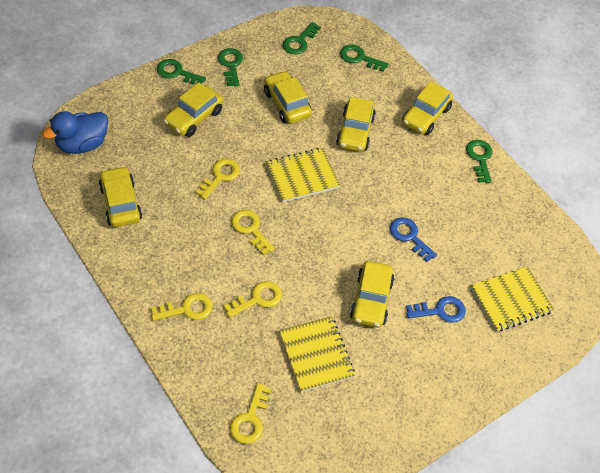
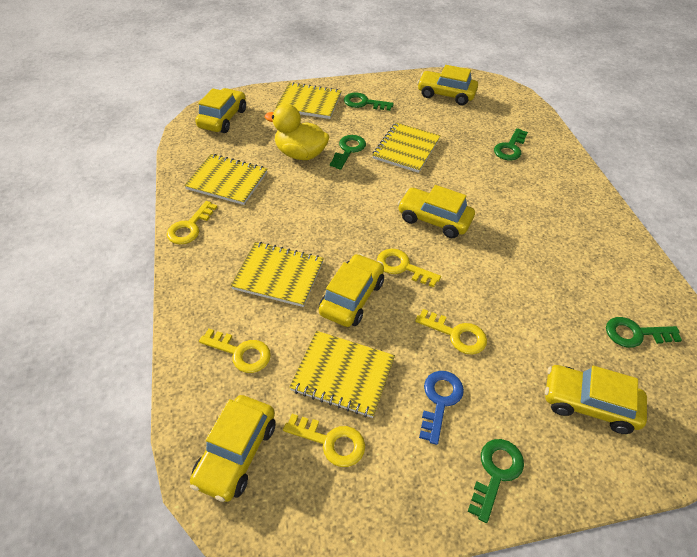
blue duck: 1 -> 0
blue key: 2 -> 1
yellow duck: 0 -> 1
yellow notebook: 3 -> 5

